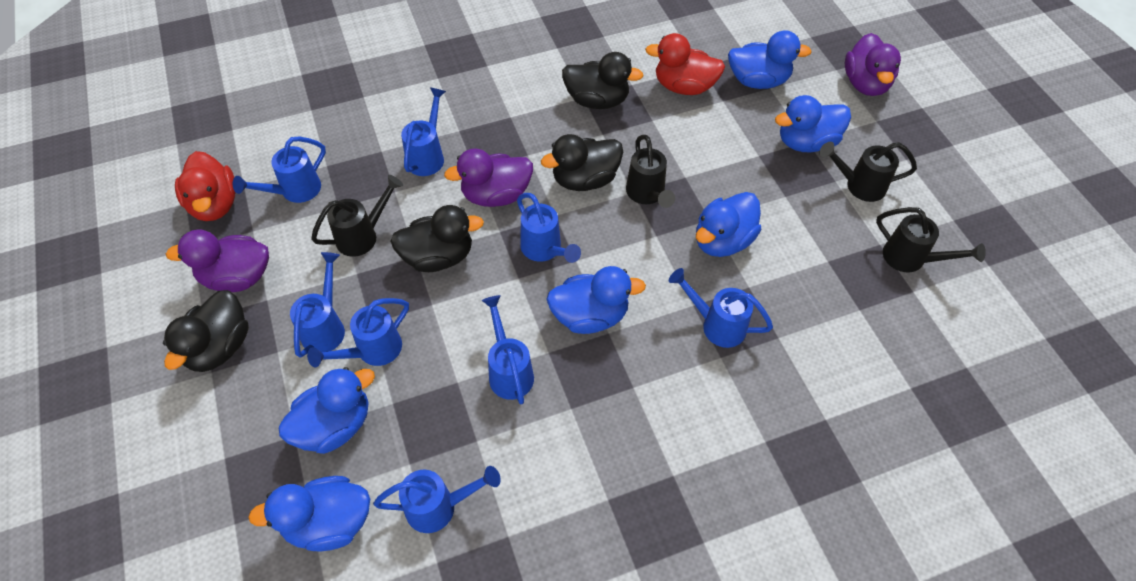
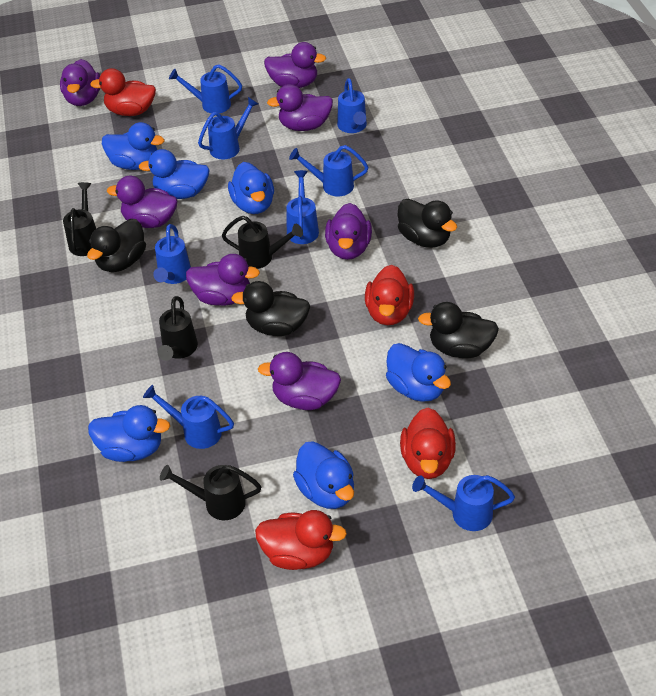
purple duck: 3 -> 7
red duck: 2 -> 4

